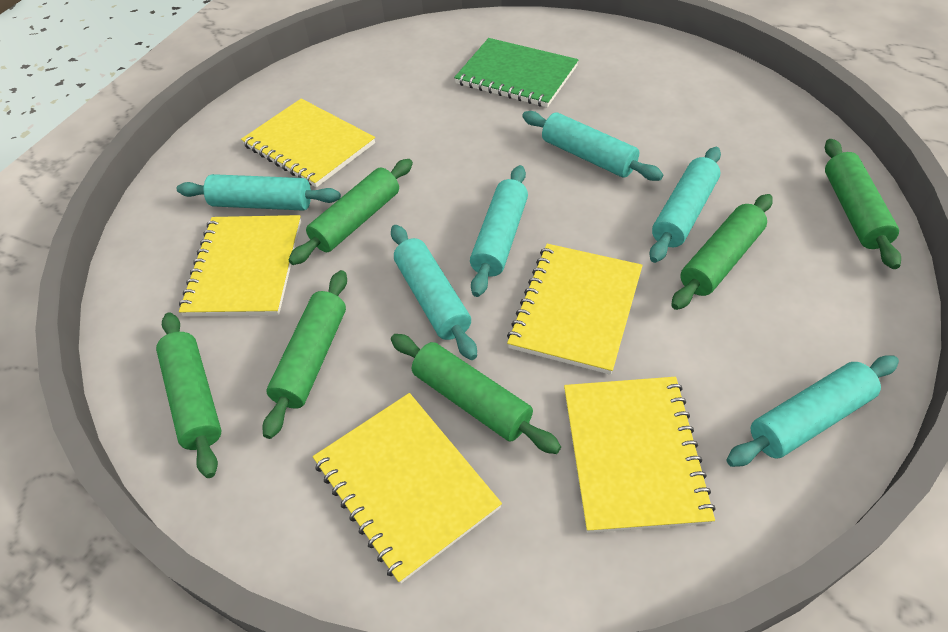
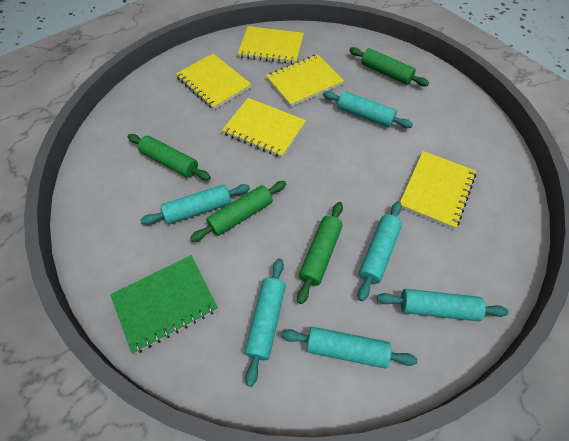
green rolling pin: 6 -> 4

